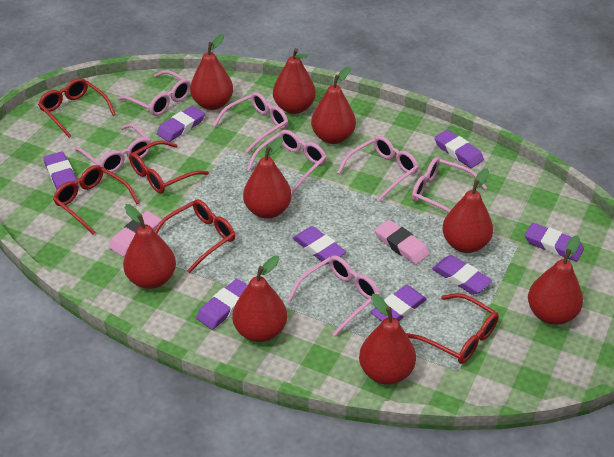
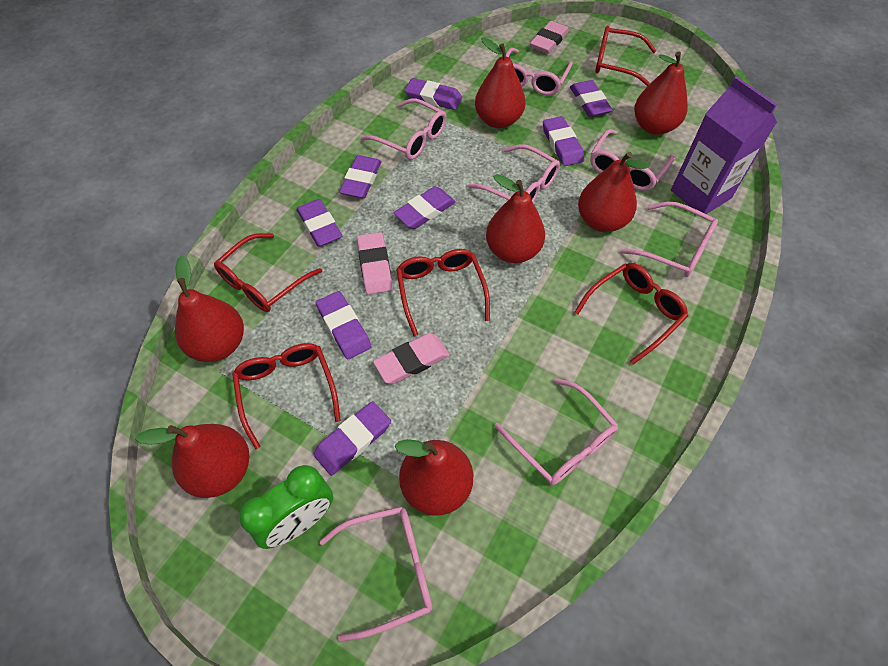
green clock: 0 -> 1
pink eraser: 2 -> 3
purple carton: 0 -> 1
red pear: 9 -> 7

